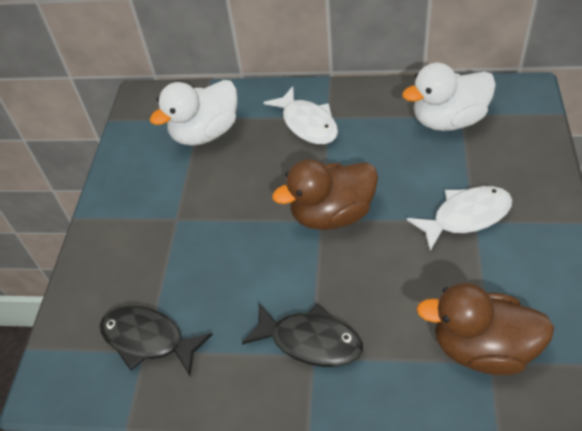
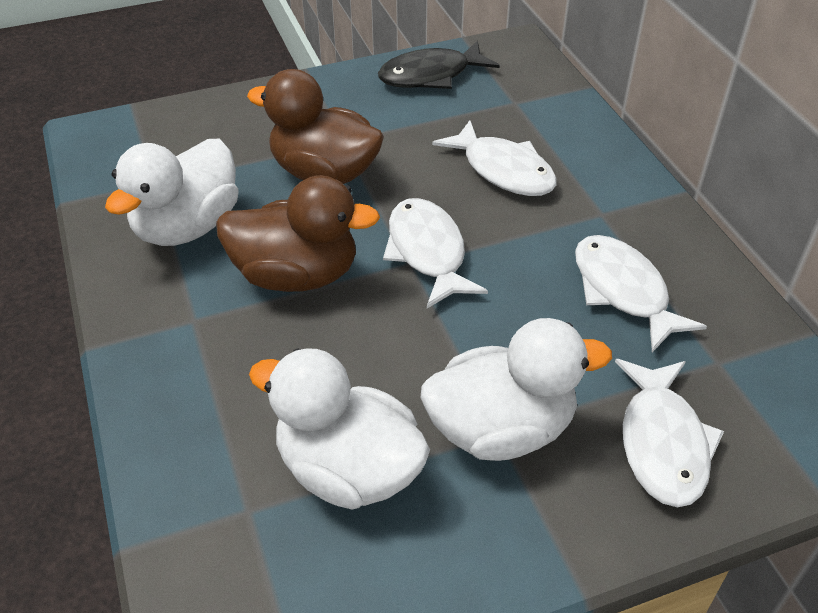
black fish: 2 -> 1
white duck: 2 -> 3
white fish: 2 -> 4

